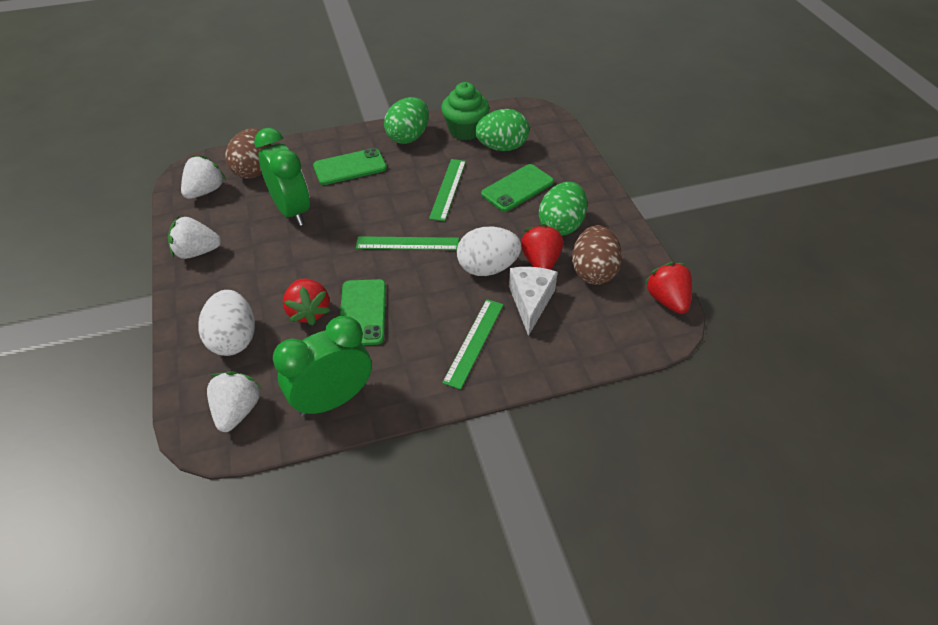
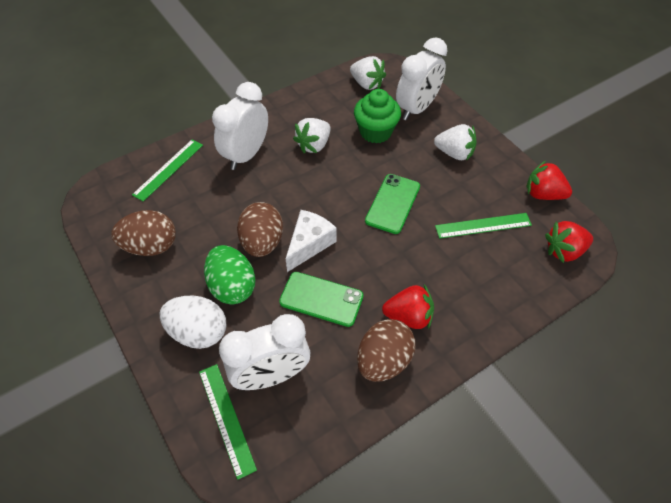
brown egg: 2 -> 3
green clock: 2 -> 0
green egg: 3 -> 1
green phone: 3 -> 2
white clock: 0 -> 3
white egg: 2 -> 1

